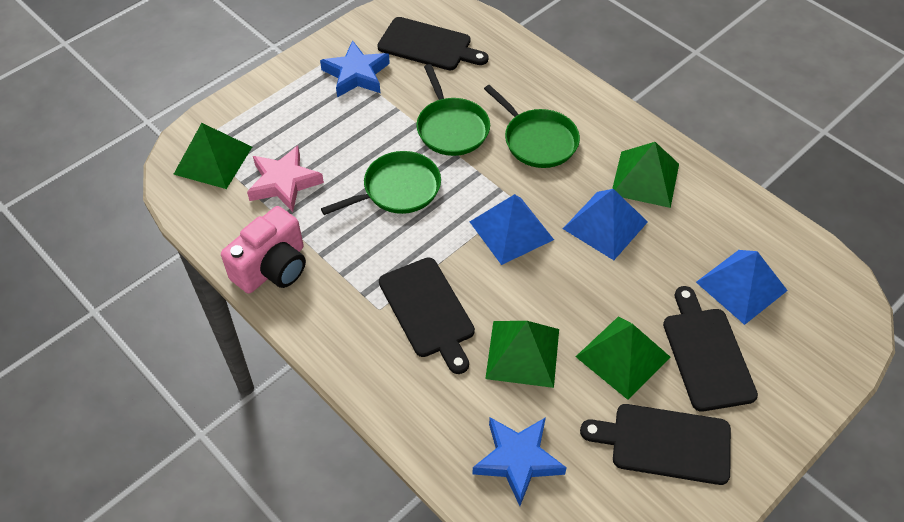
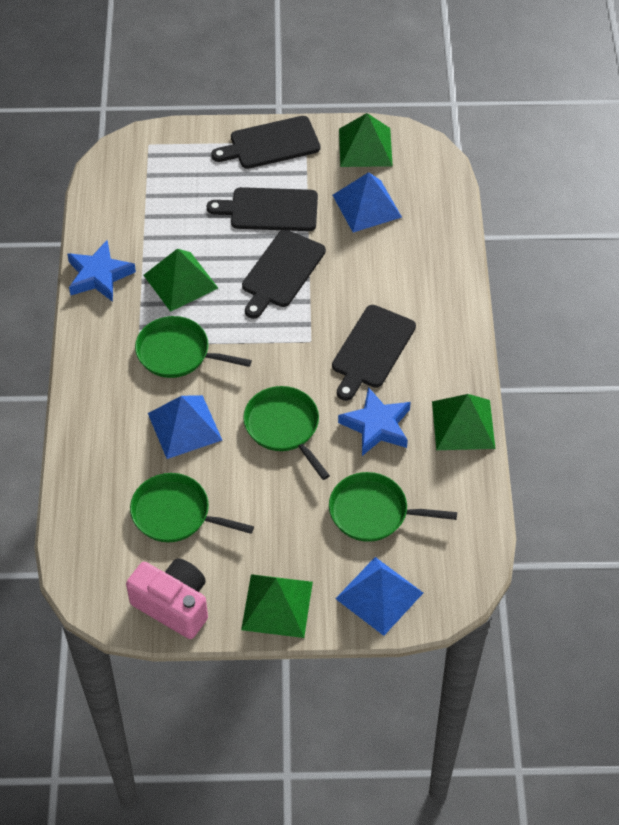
green pan: 3 -> 4
pink star: 1 -> 0

